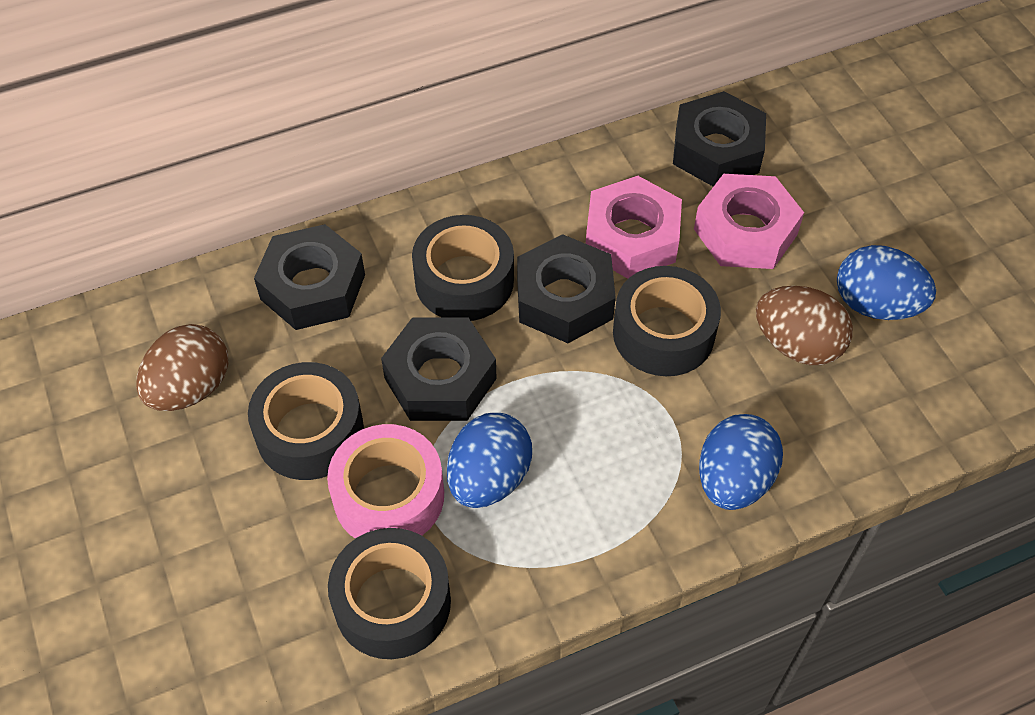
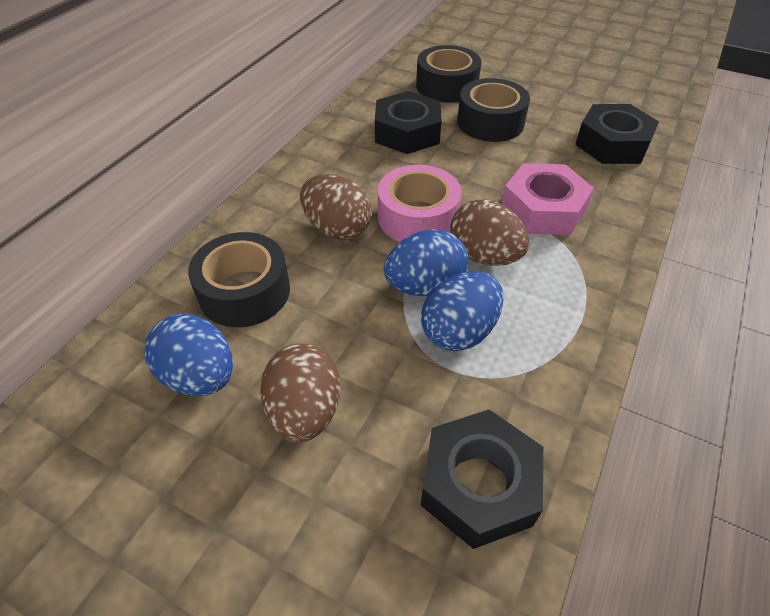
black nut: 4 -> 3
black tape: 4 -> 3
brown egg: 2 -> 3
pink nut: 2 -> 1

